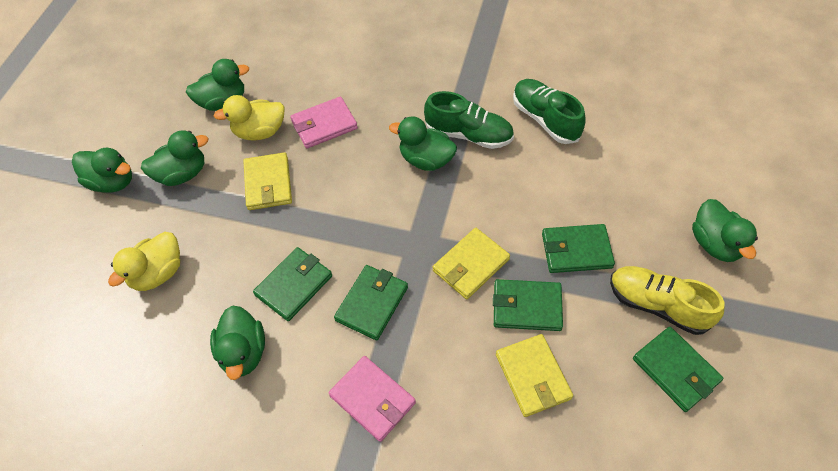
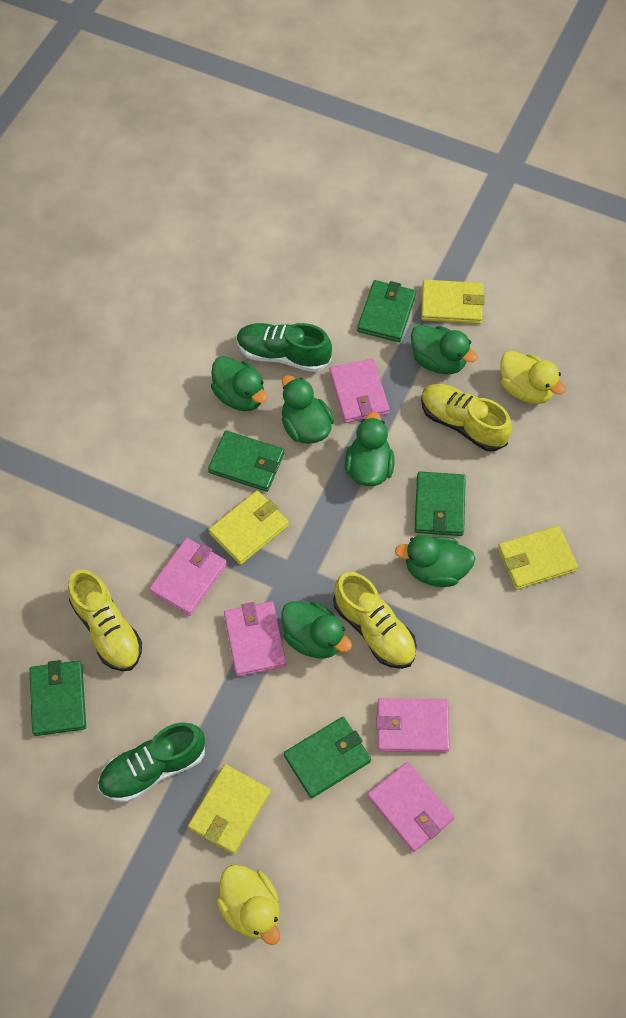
pink wallet: 2 -> 5
yellow shoe: 1 -> 3
yellow wallet: 3 -> 4

